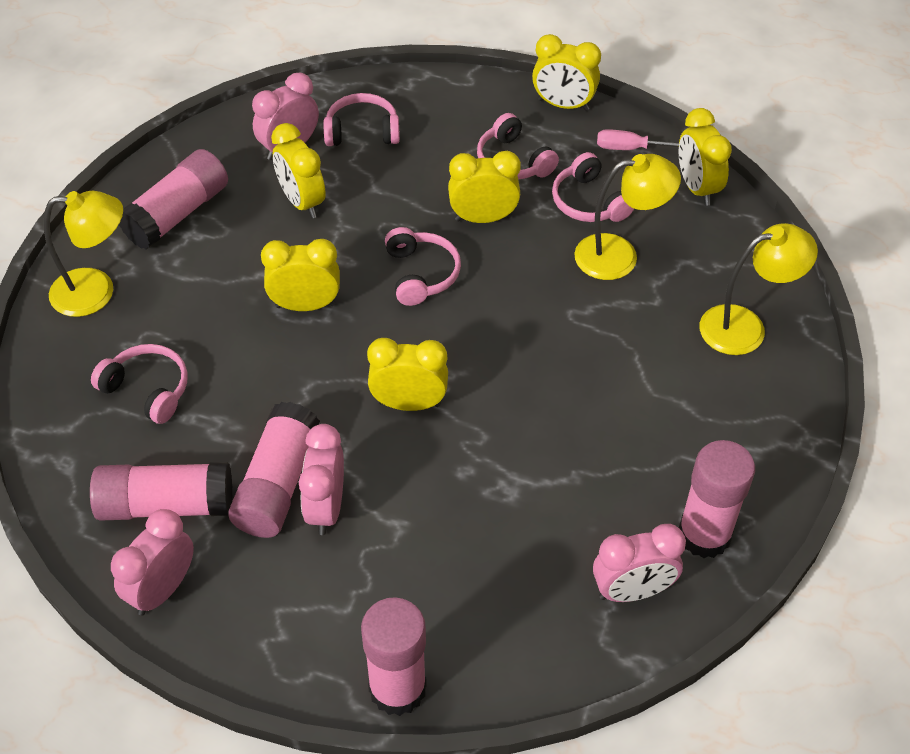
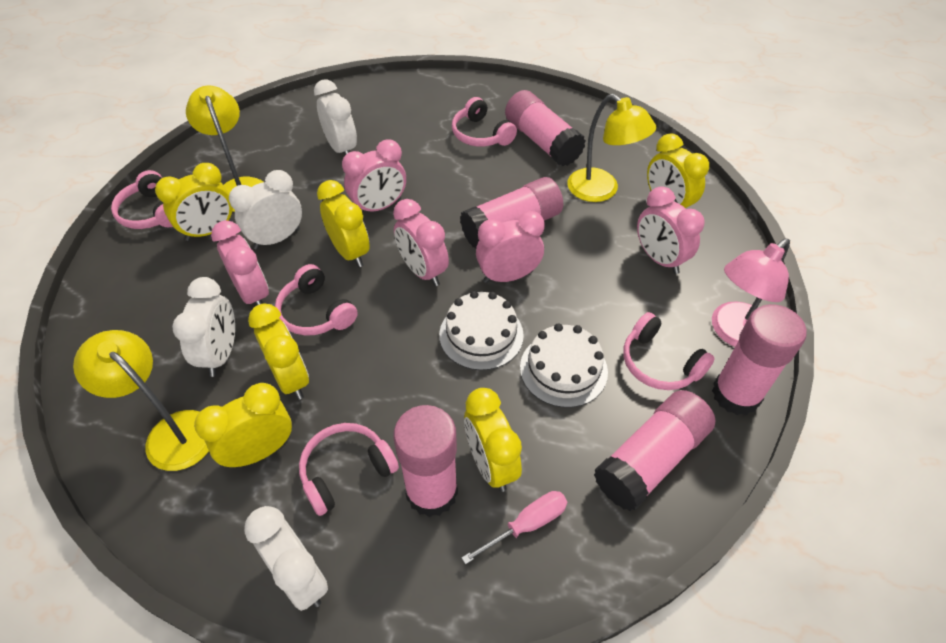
pink clock: 4 -> 5
pink lamp: 0 -> 1
white cake: 0 -> 2
white clock: 0 -> 4

